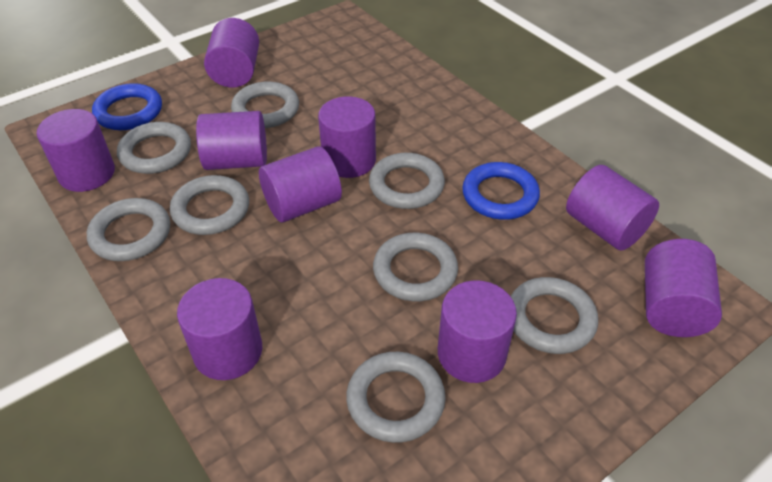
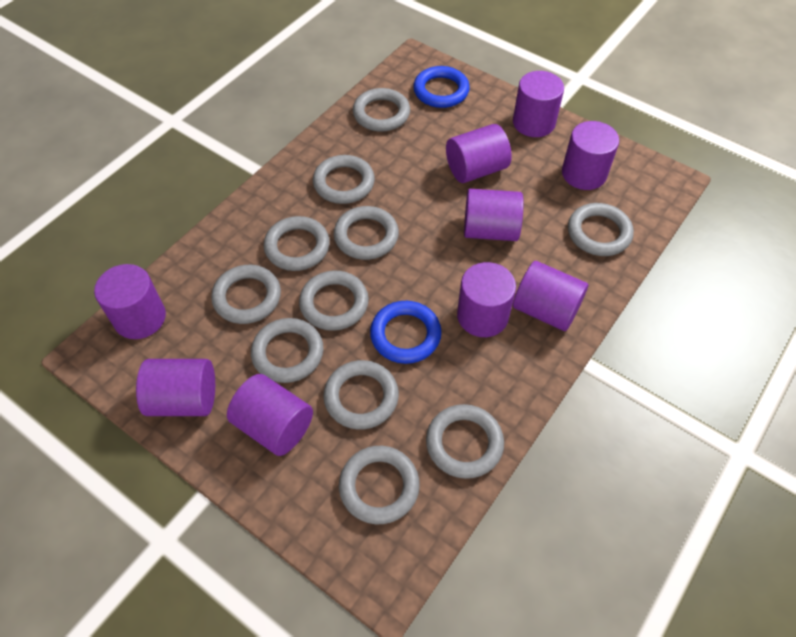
grey ring: 8 -> 11

